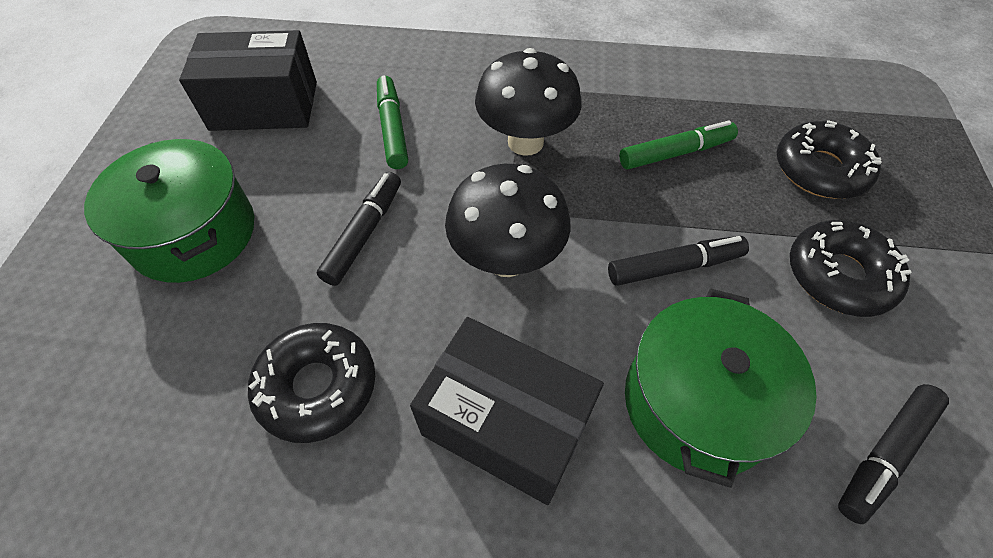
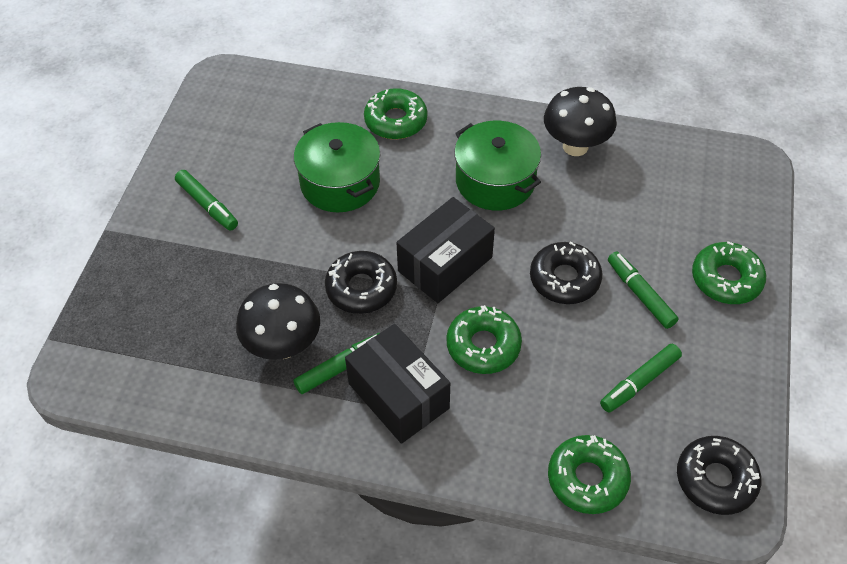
black marker: 3 -> 0
green donut: 0 -> 4
green marker: 2 -> 4

